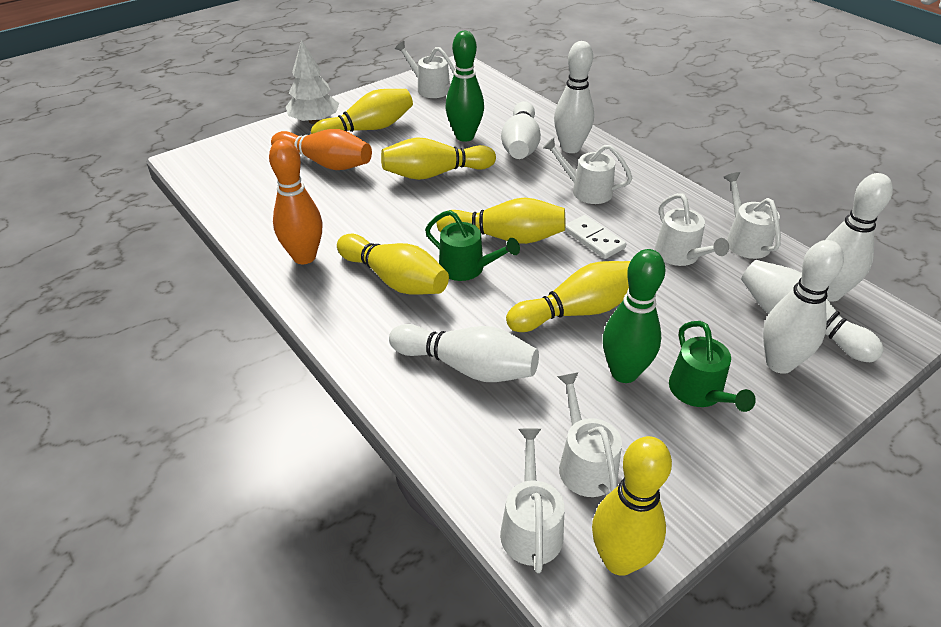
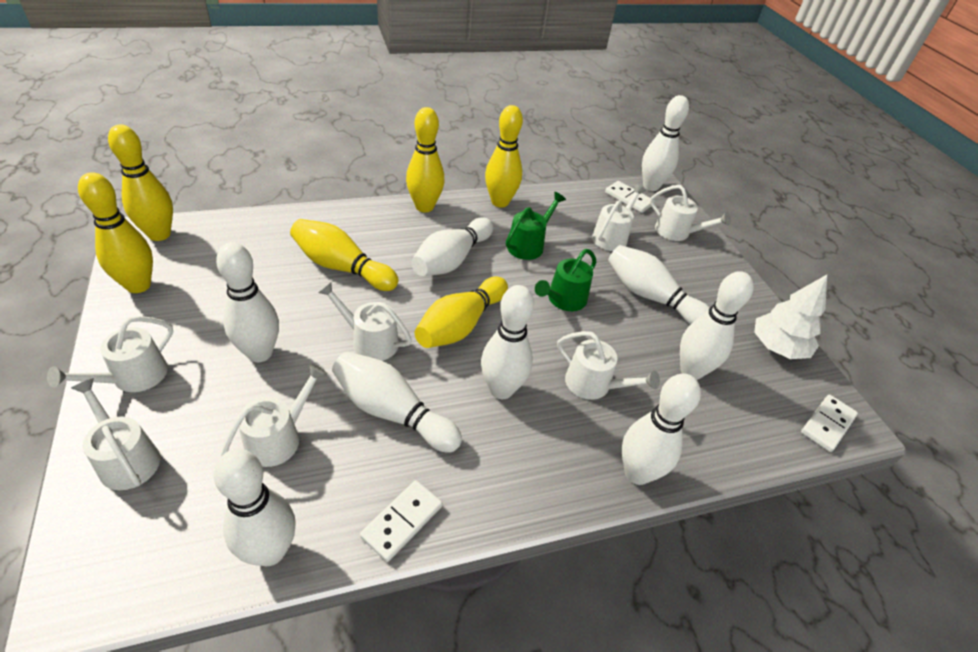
green bowling pin: 2 -> 0
orange bowling pin: 2 -> 0
white bowling pin: 6 -> 9
white domino: 1 -> 3
white watering can: 6 -> 7

